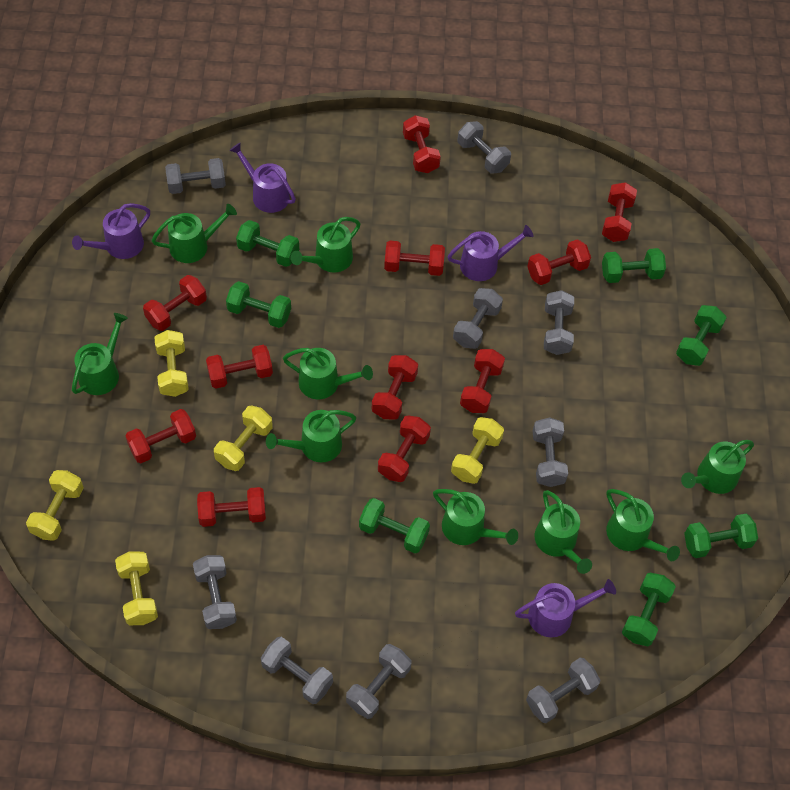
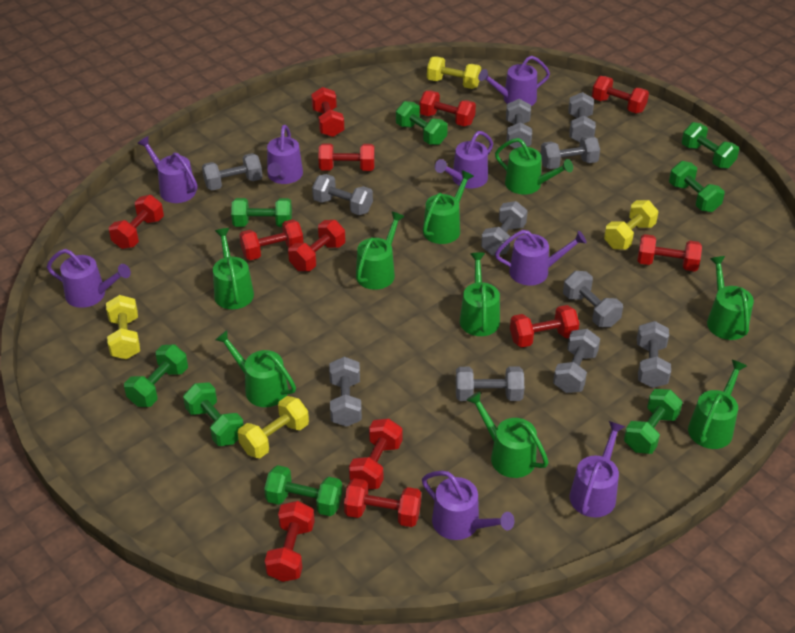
green dumbbell: 7 -> 8
grey dumbbell: 9 -> 11
purple watering can: 4 -> 8
red dumbbell: 11 -> 12
yellow dumbbell: 5 -> 4

